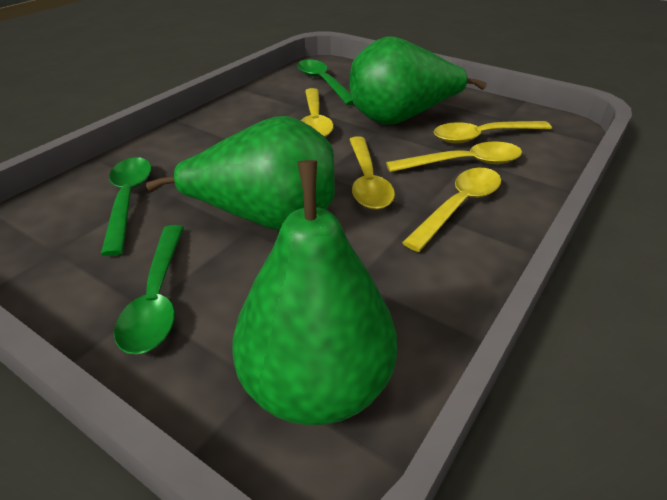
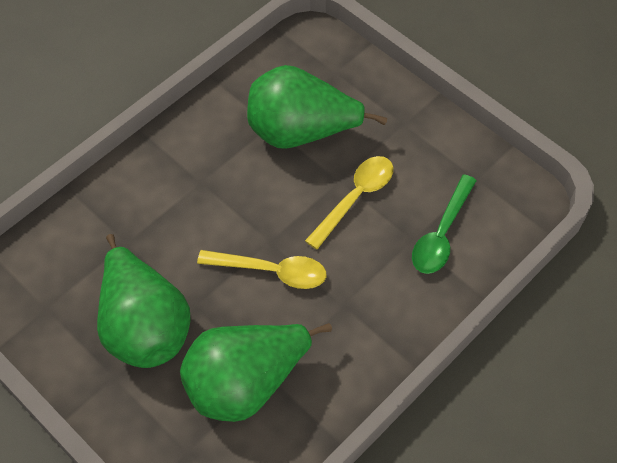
green spoon: 3 -> 1
yellow spoon: 5 -> 2

